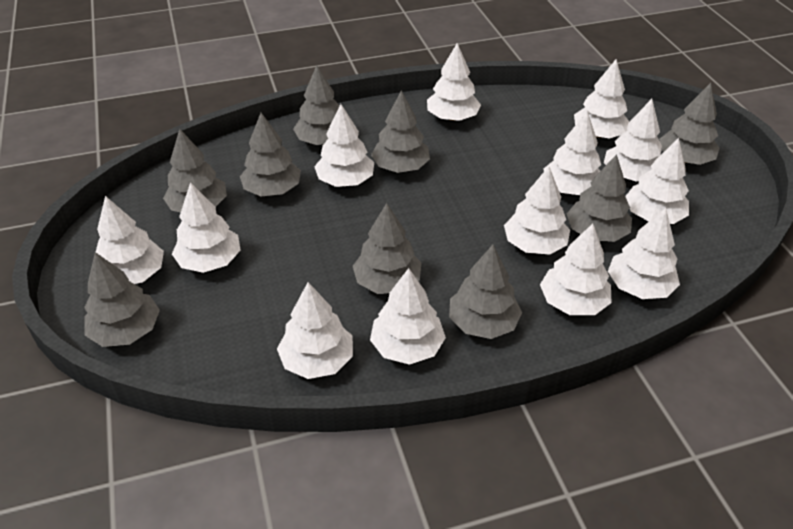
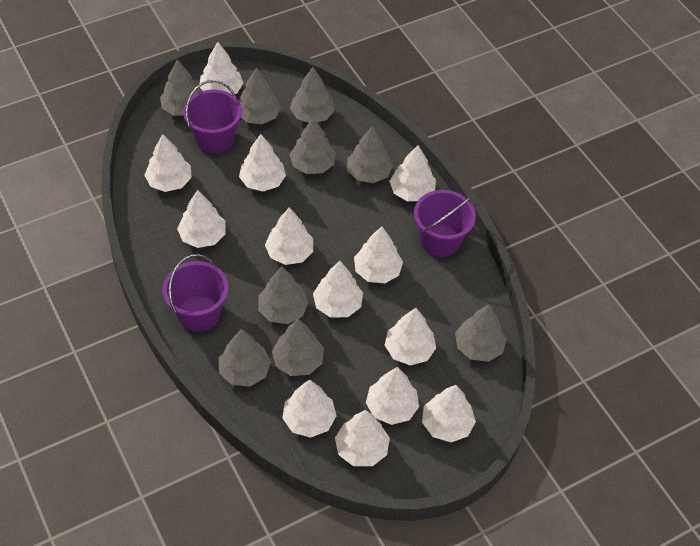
purple bucket: 0 -> 3

